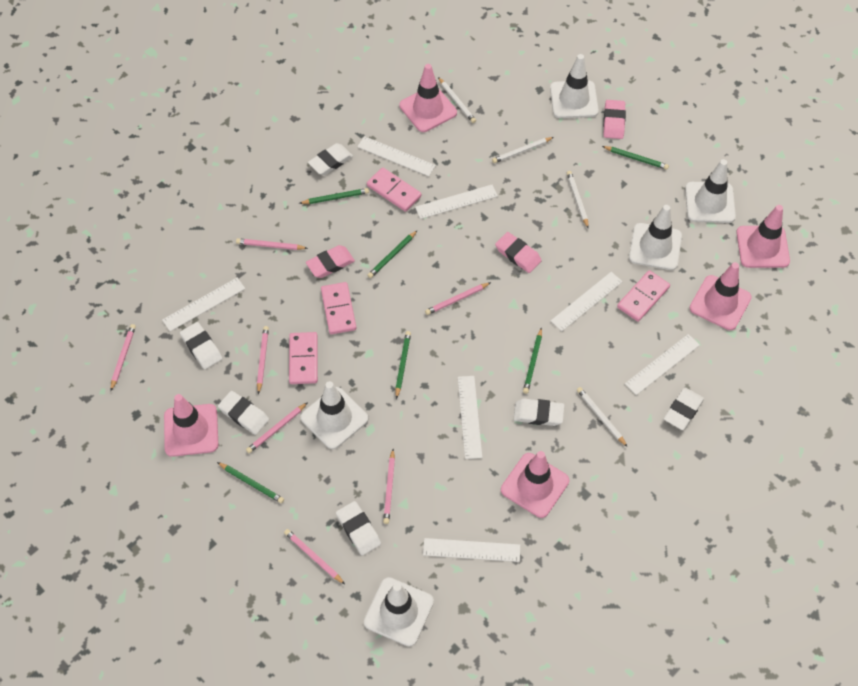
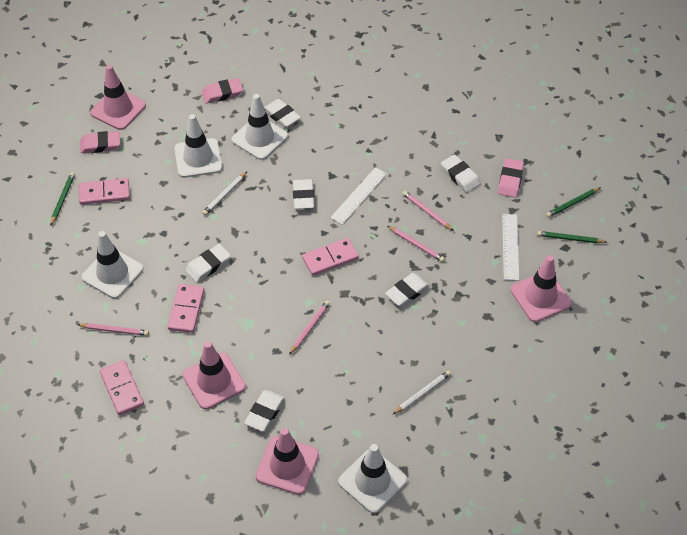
green pencil: 6 -> 3
pink pencil: 7 -> 4
pink traffic cone: 5 -> 4
white pencil: 4 -> 2
white ruler: 7 -> 2
white traffic cone: 5 -> 4

